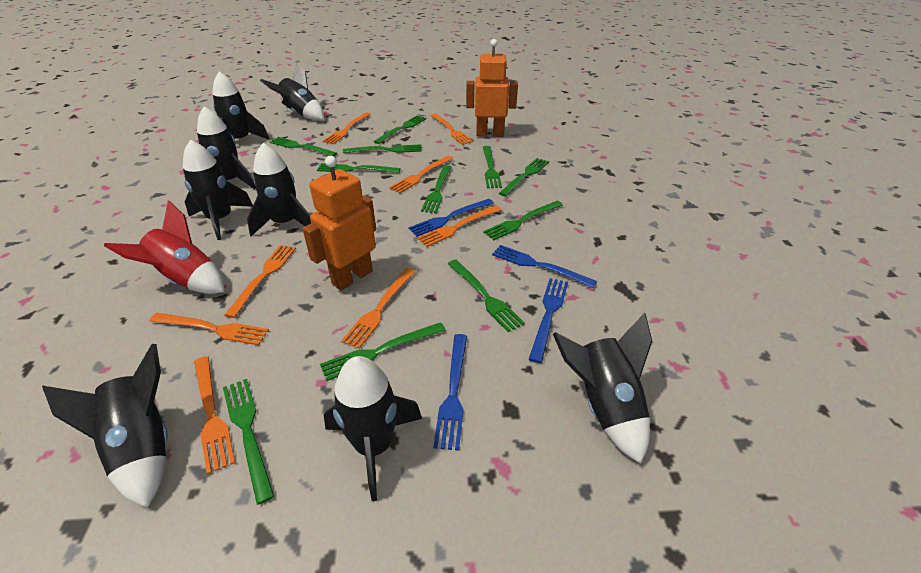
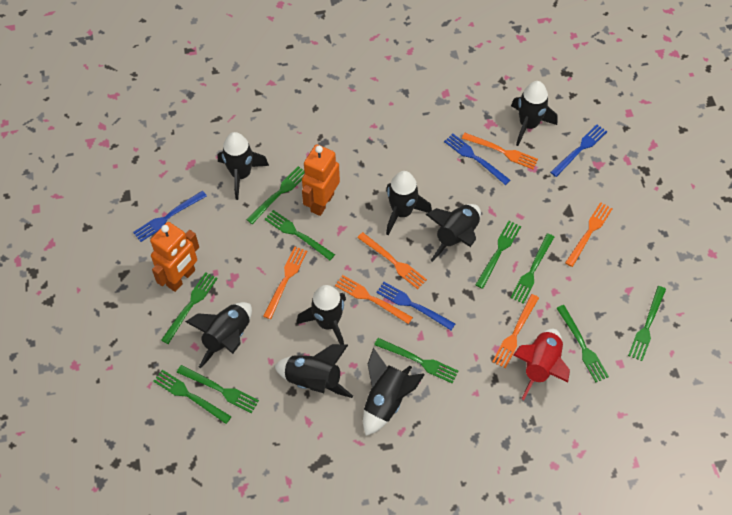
green fork: 11 -> 10
orange fork: 8 -> 6

